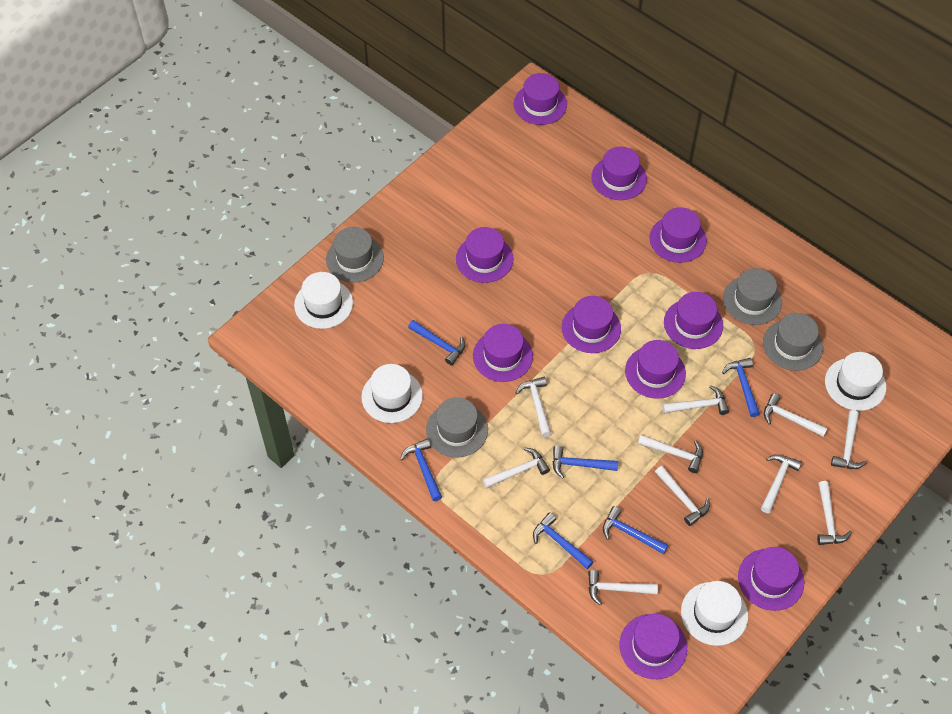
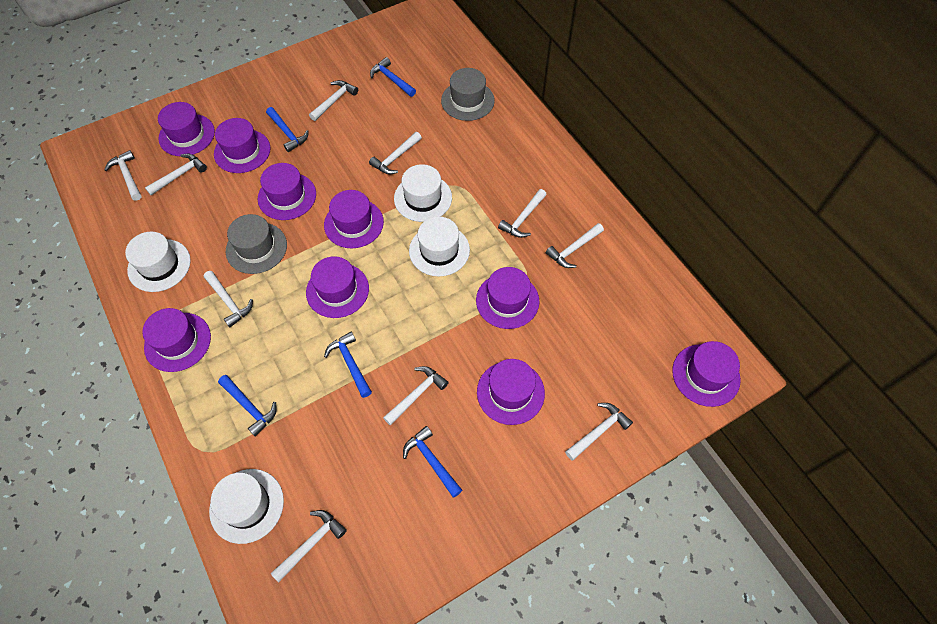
blue hammer: 6 -> 5
grey hat: 4 -> 2
purple hat: 10 -> 9

